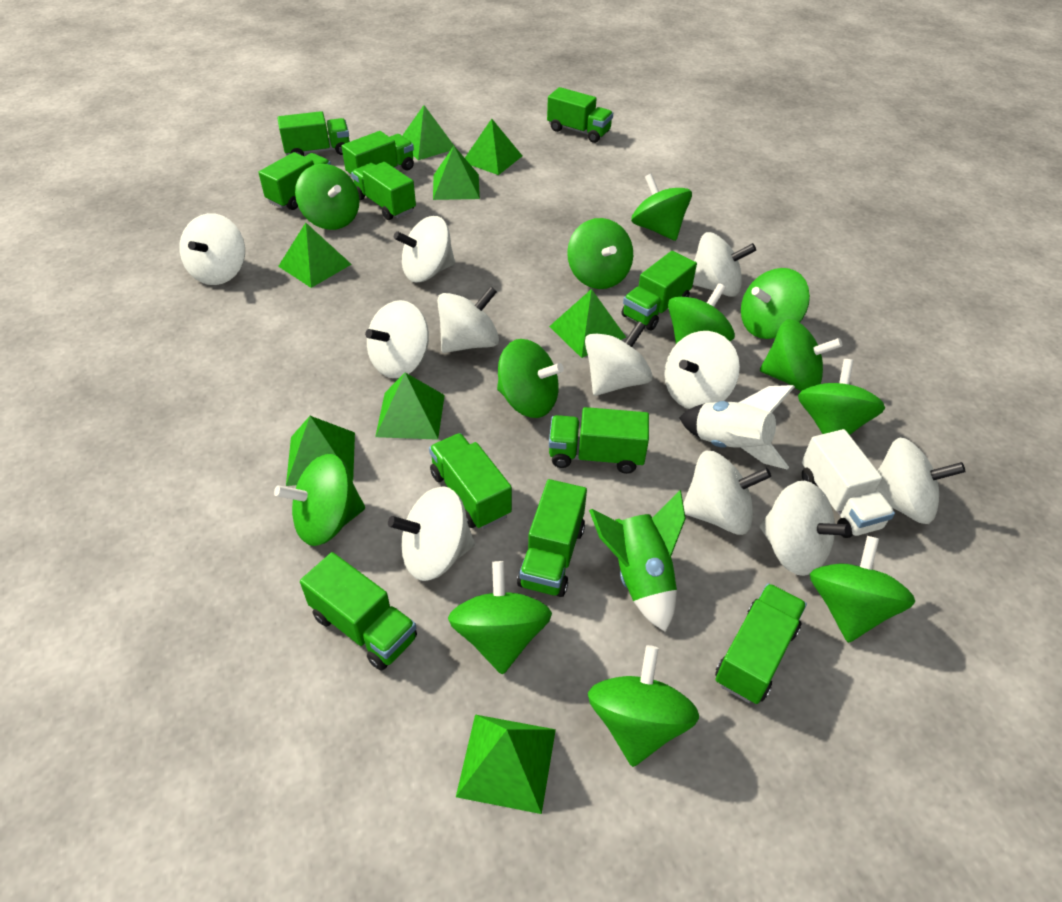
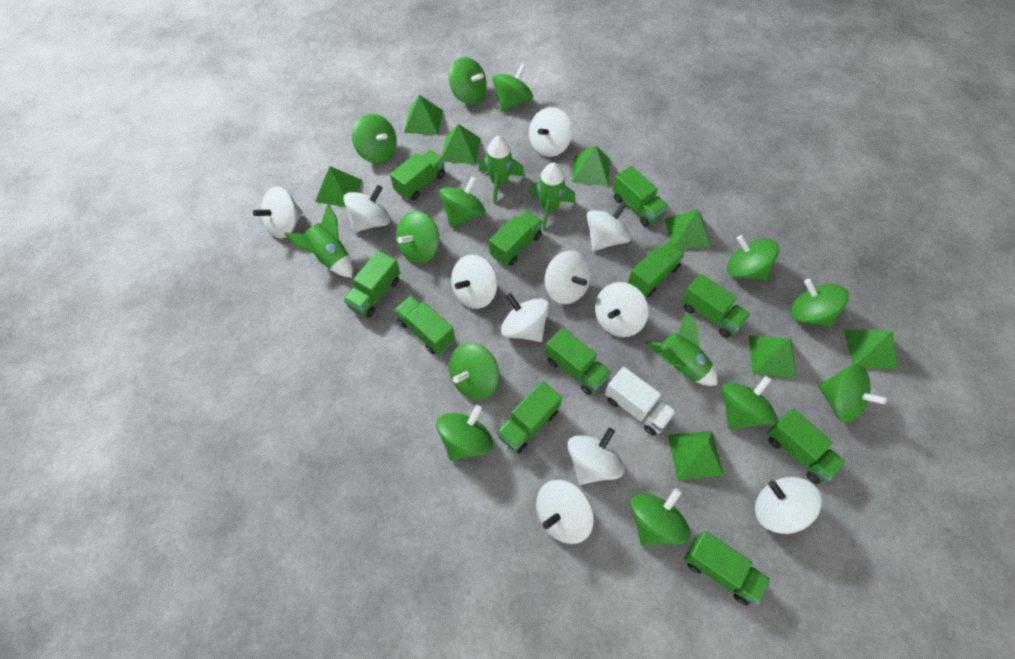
green rocket: 1 -> 4
white rocket: 1 -> 0

